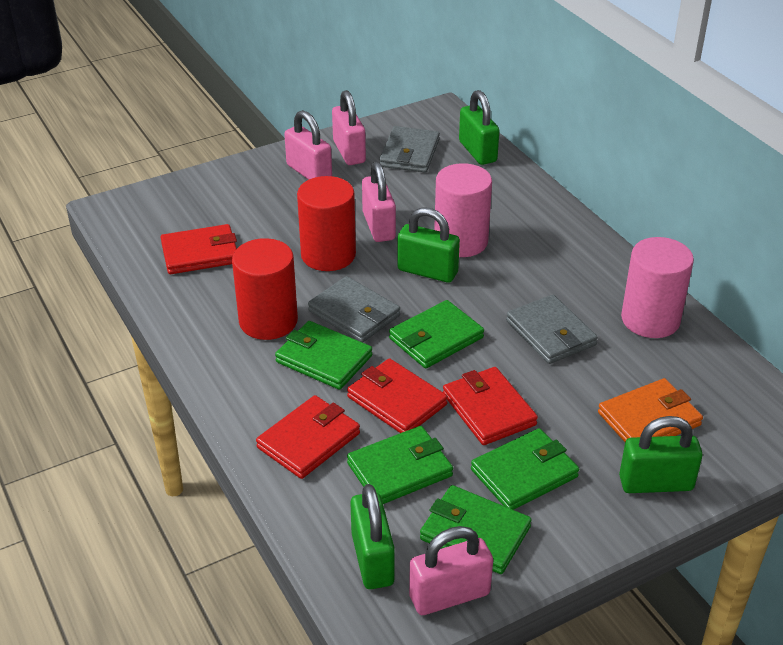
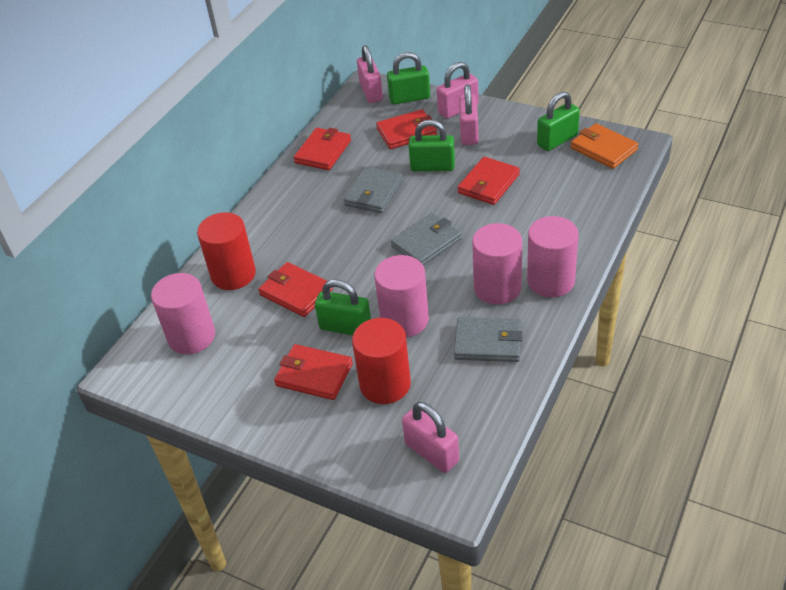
green wallet: 5 -> 0
pink cylinder: 2 -> 4
red wallet: 4 -> 5

